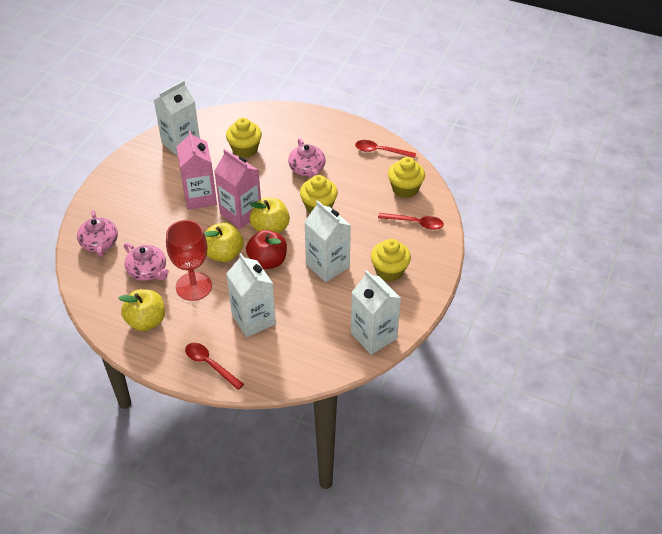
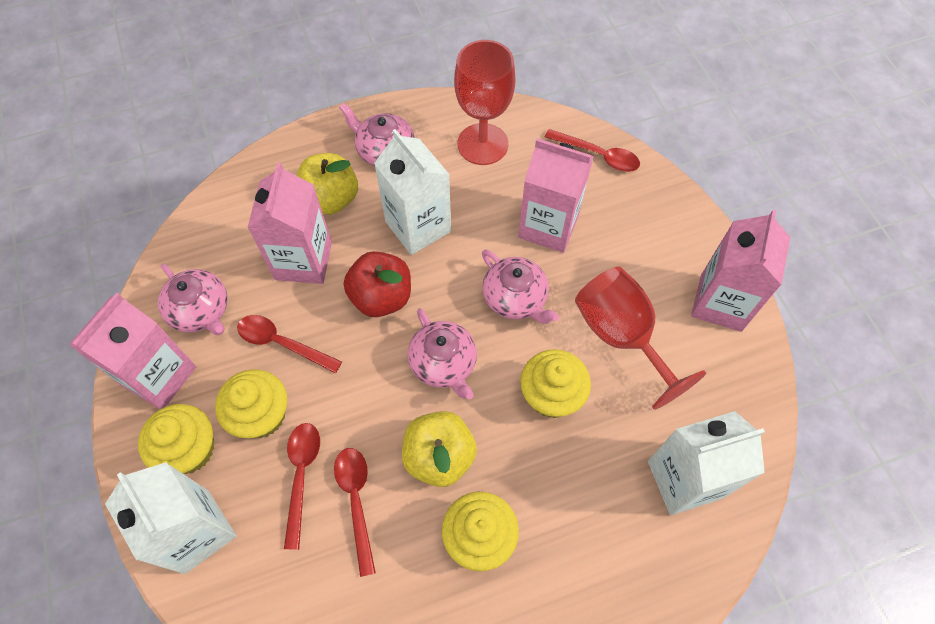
pink carton: 2 -> 4
pink teapot: 3 -> 4
red goblet: 1 -> 2
red spoon: 3 -> 4
white carton: 4 -> 3
yellow apple: 3 -> 2

